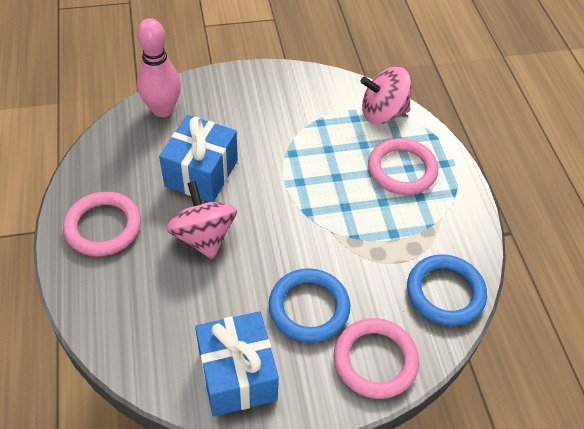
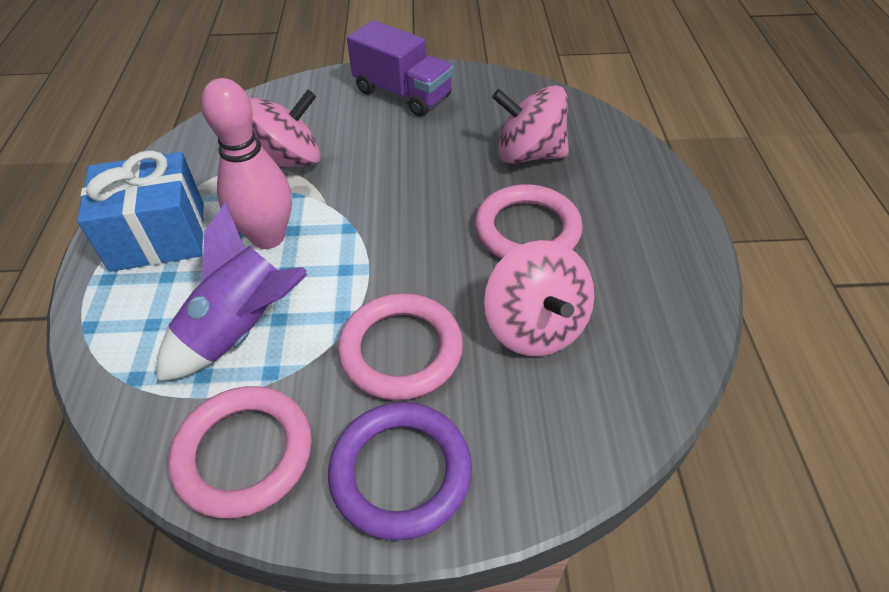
blue gift: 2 -> 1
blue ring: 2 -> 0
pink spinning top: 2 -> 3
purple ring: 0 -> 1
purple rocket: 0 -> 1
purple truck: 0 -> 1

